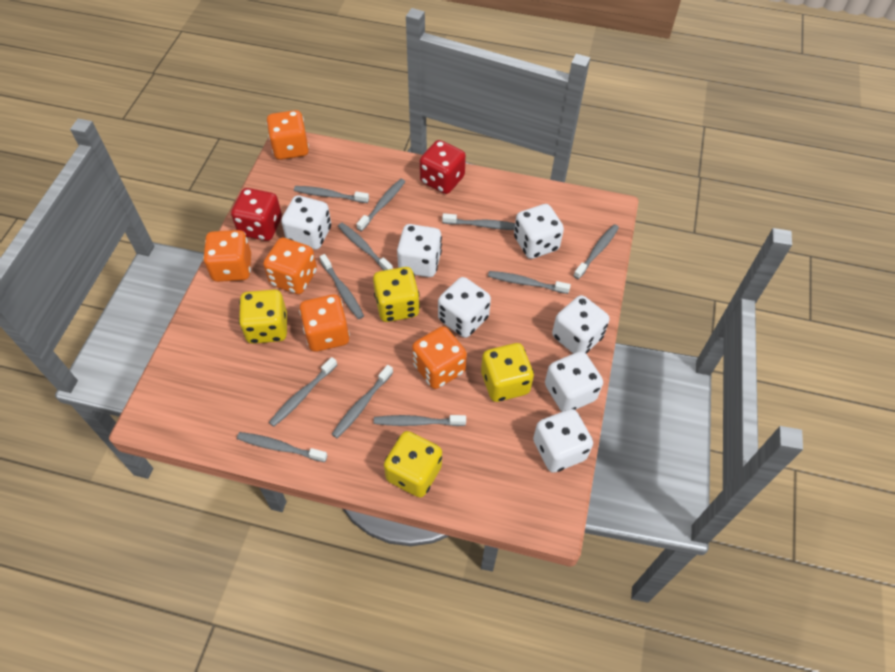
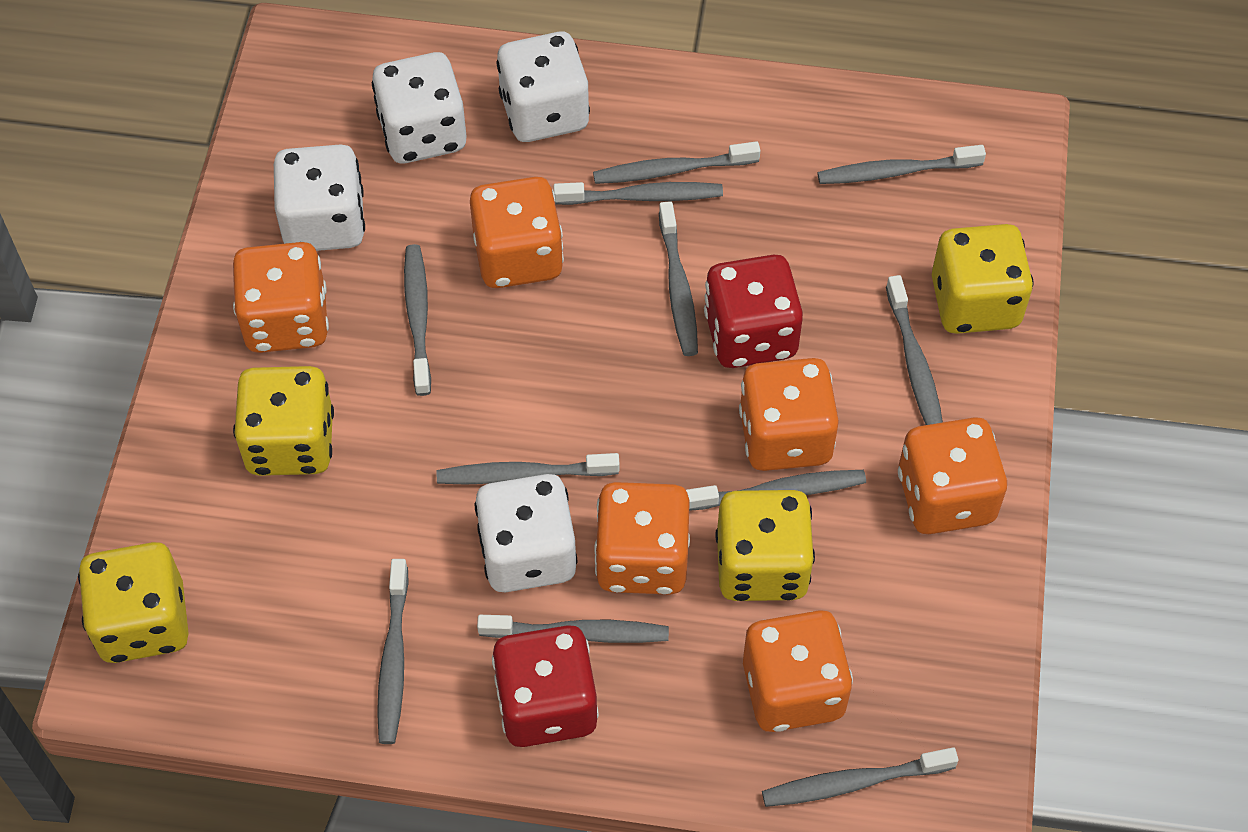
orange dice: 5 -> 6
white dice: 7 -> 4

